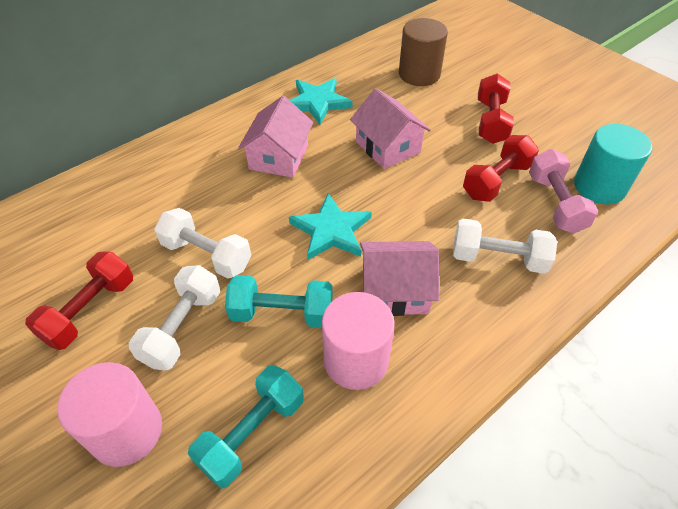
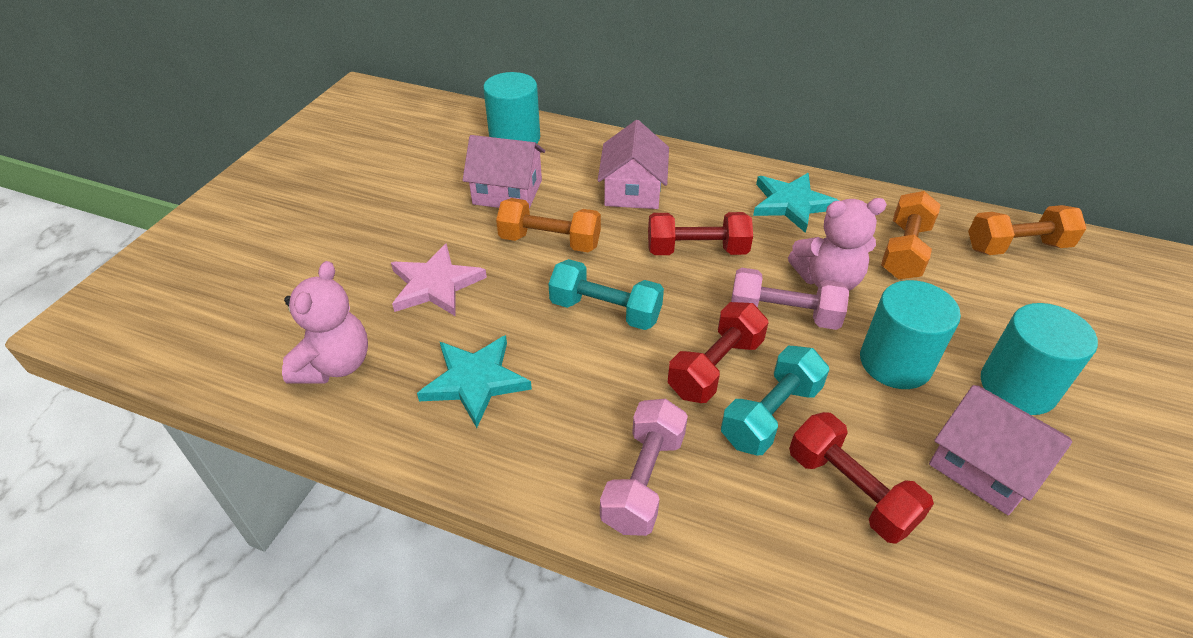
brown cylinder: 1 -> 0
orange dumbbell: 0 -> 3
pink cylinder: 2 -> 0
pink dumbbell: 1 -> 2
pink star: 0 -> 1
pink teddy bear: 0 -> 2
turquoise cylinder: 1 -> 3
white dumbbell: 3 -> 0

